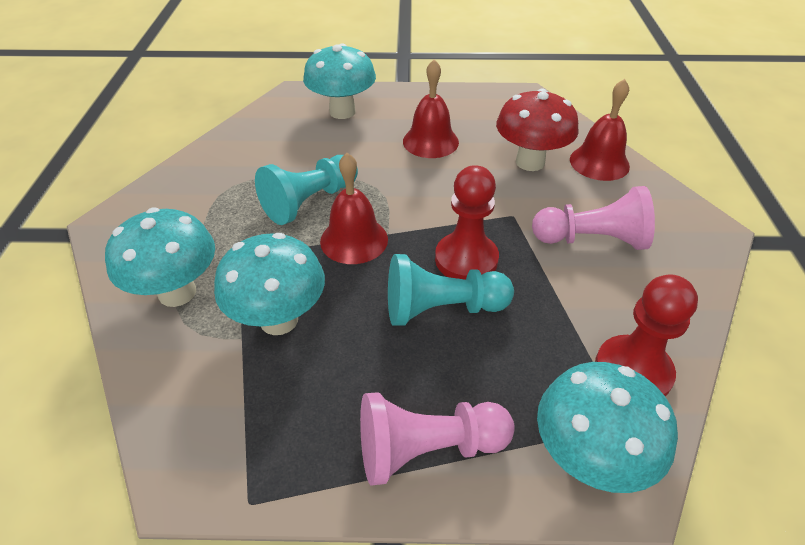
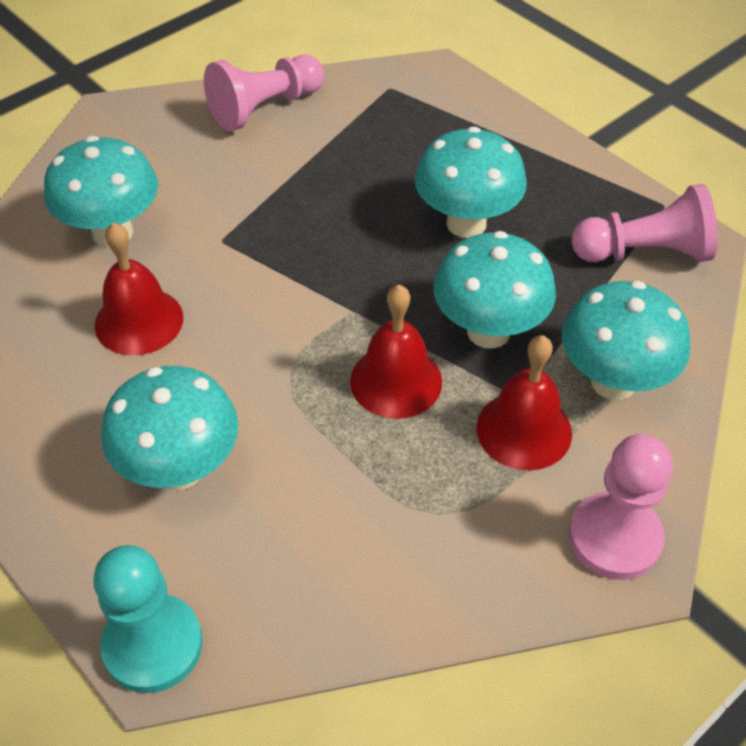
pink pawn: 2 -> 3
red mushroom: 1 -> 0
red pawn: 2 -> 0
turquoise mushroom: 4 -> 5
turquoise pawn: 2 -> 1

